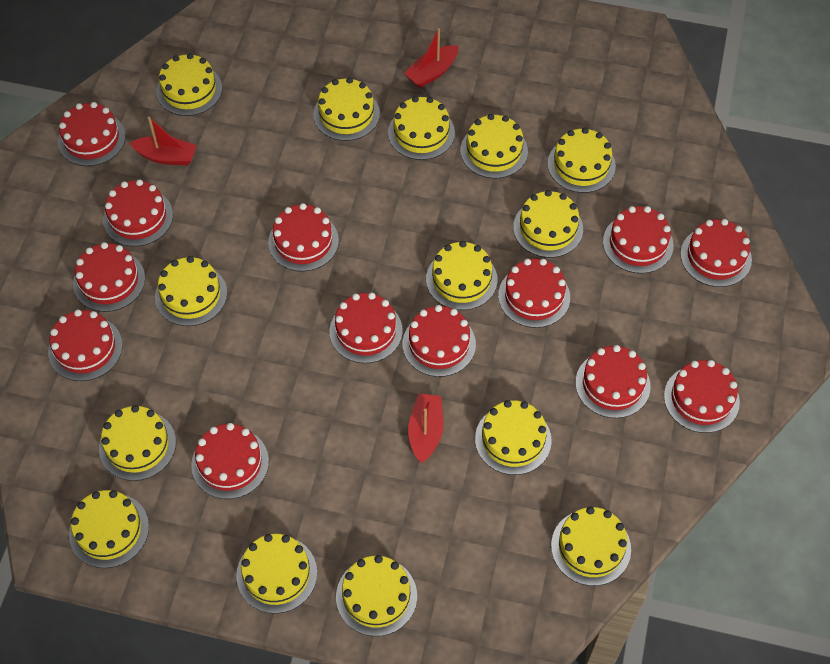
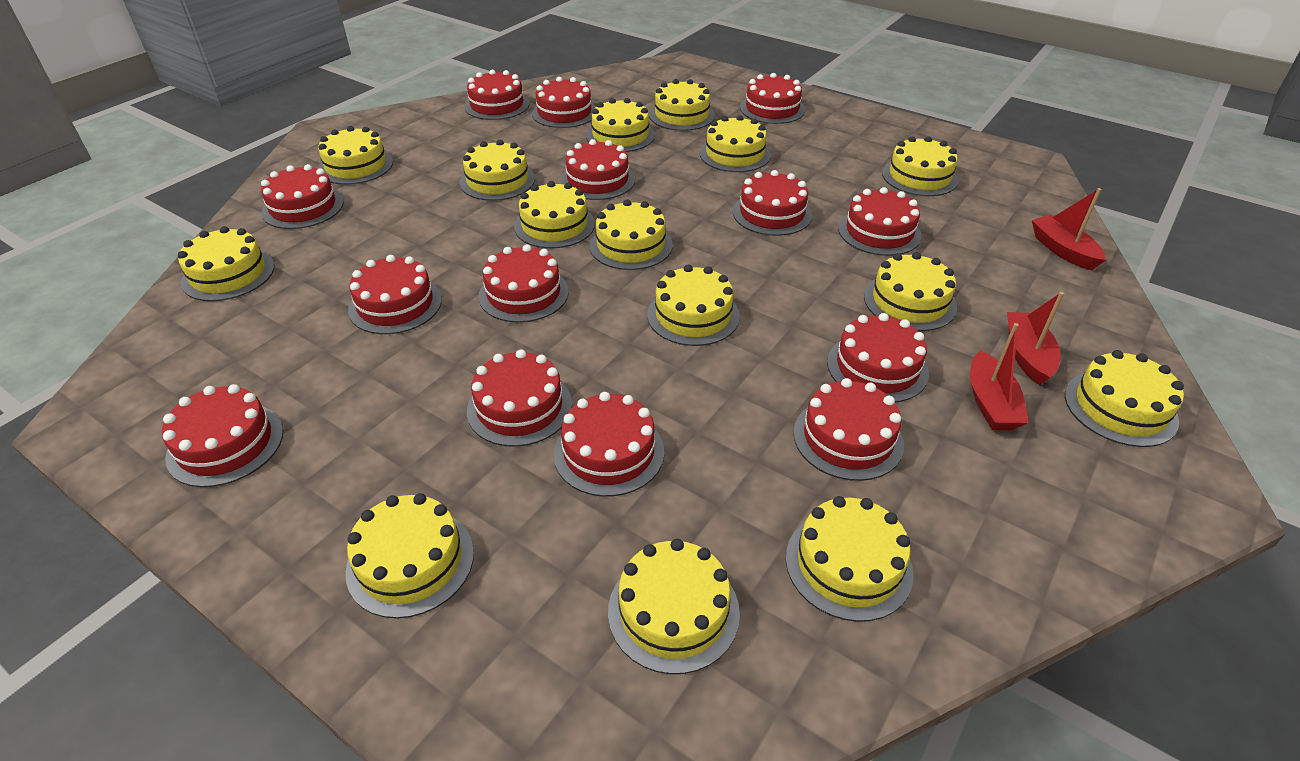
red cake: 13 -> 14
yellow cake: 14 -> 15

